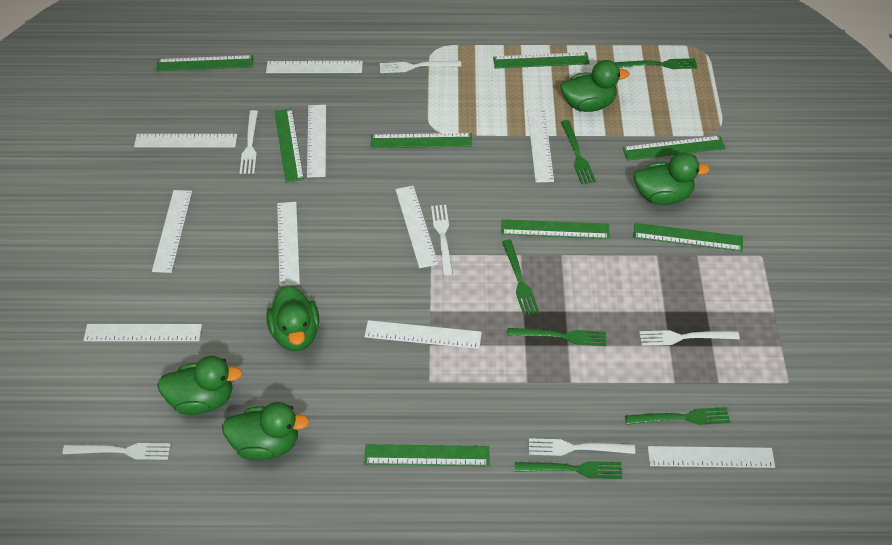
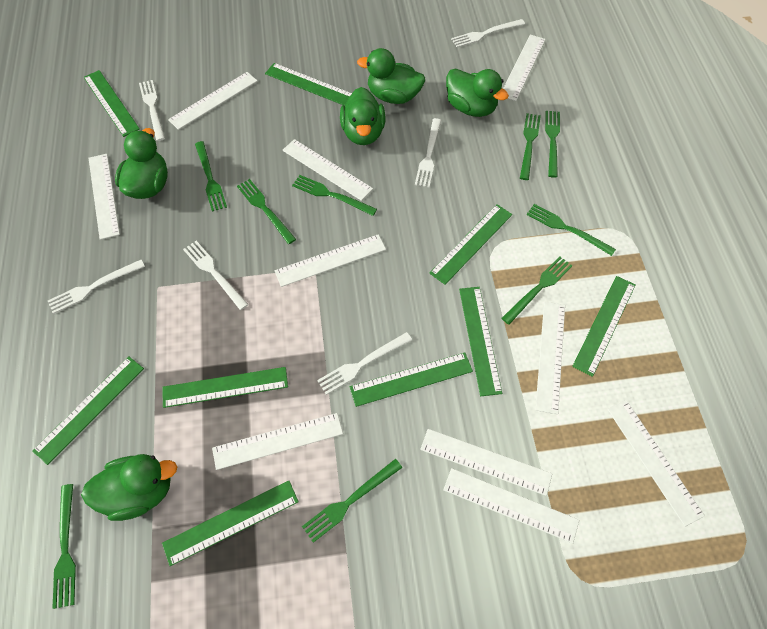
green fork: 6 -> 9
green ruler: 8 -> 9

